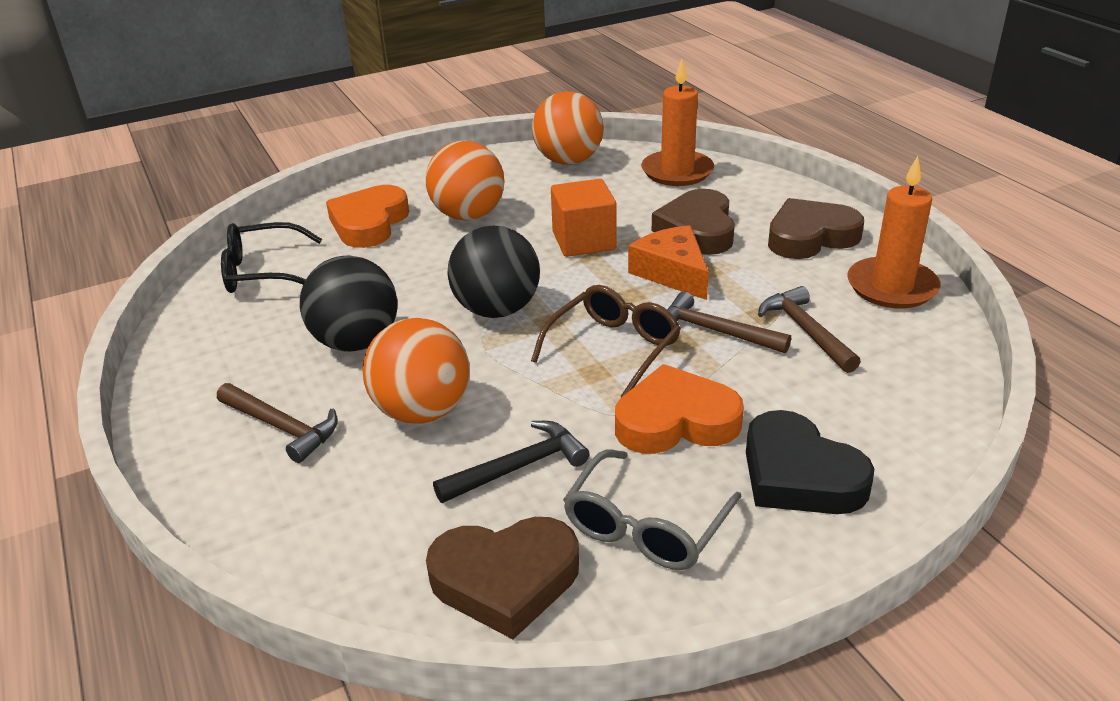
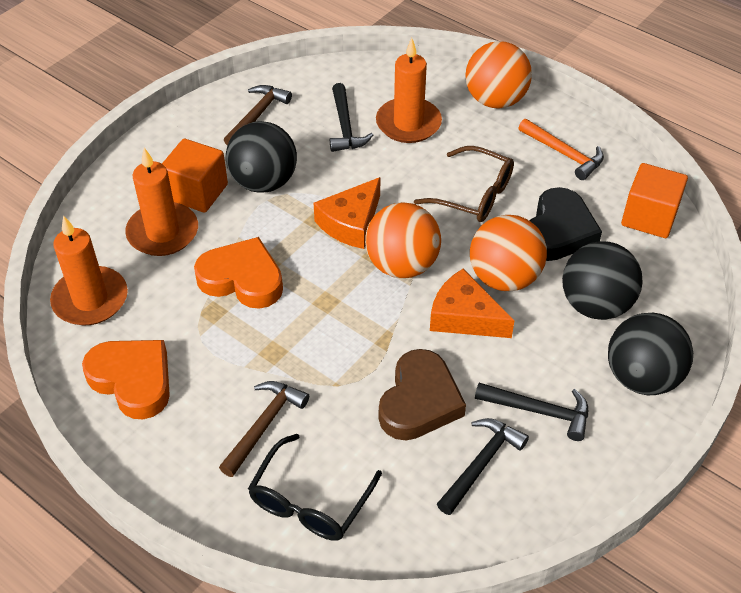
black ball: 2 -> 3
black hammer: 1 -> 3
brown hammer: 3 -> 2
brown heart: 3 -> 1
grey glasses: 1 -> 0
orange candle: 2 -> 3
orange cheese: 1 -> 2
orange cube: 1 -> 2
orange hammer: 0 -> 1

